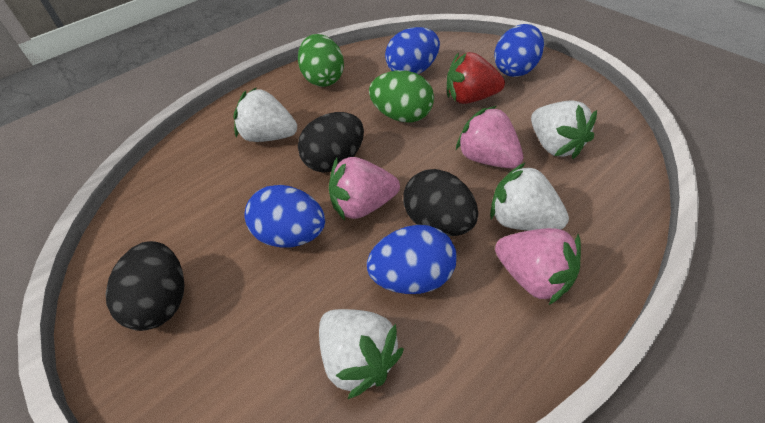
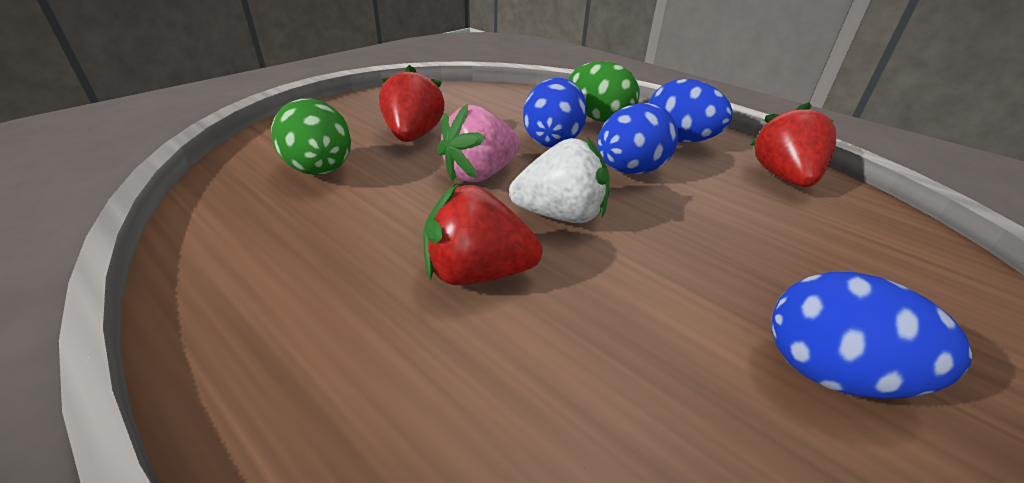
black egg: 3 -> 0
pink strawberry: 3 -> 1
red strawberry: 1 -> 3
white strawberry: 4 -> 1

